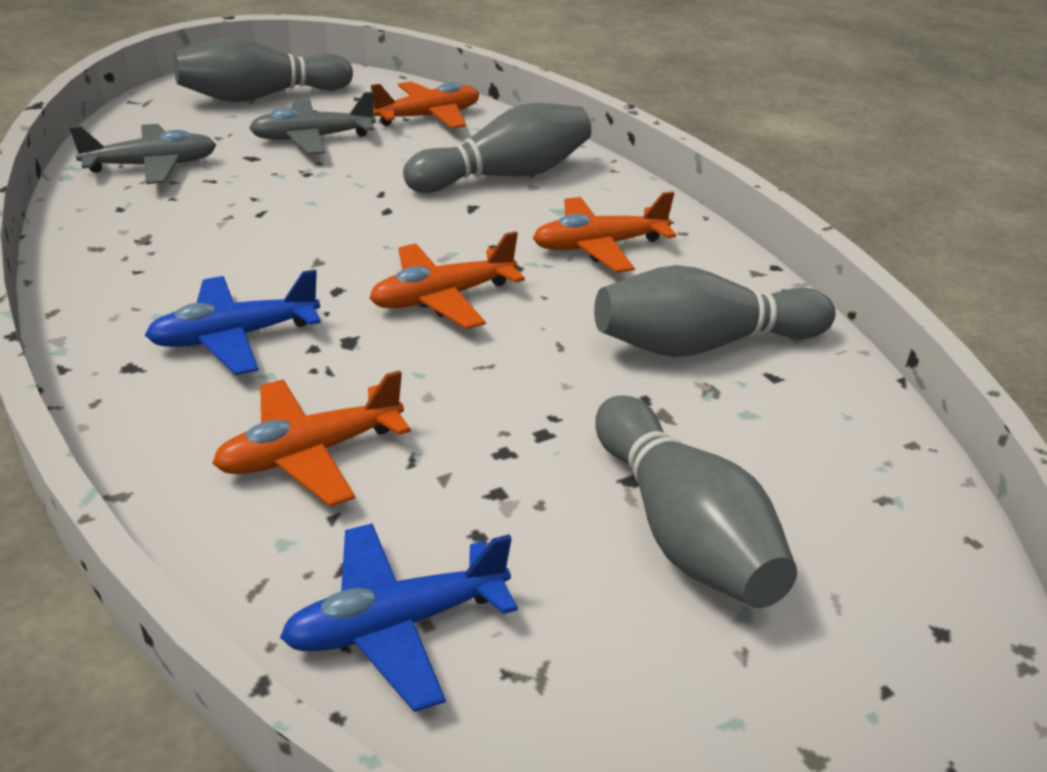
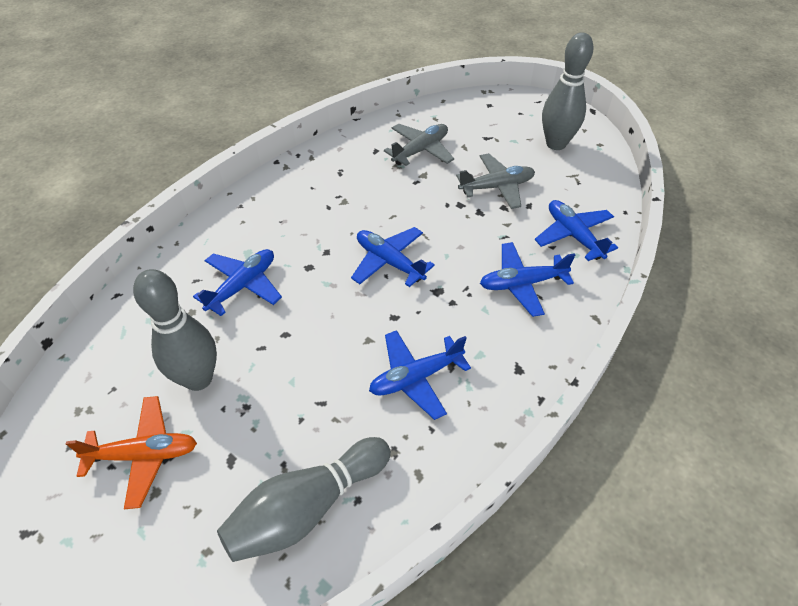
blue plane: 2 -> 5
grey bowling pin: 4 -> 3
orange plane: 4 -> 1

